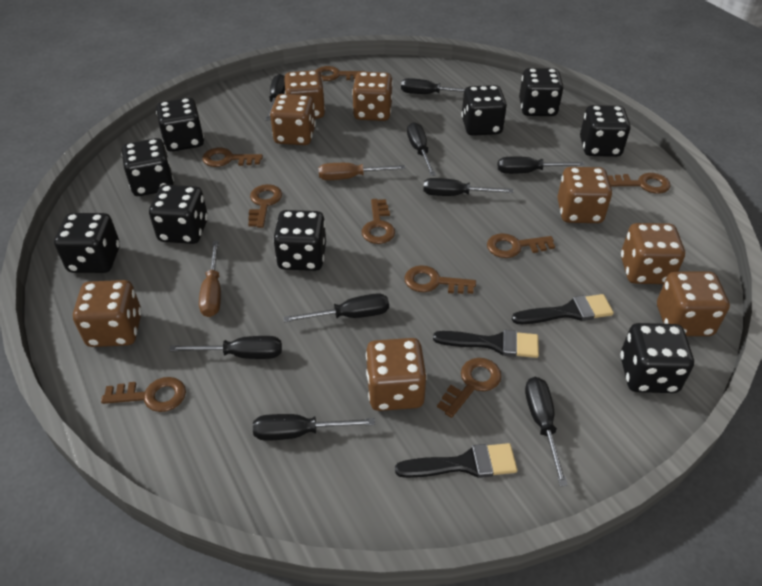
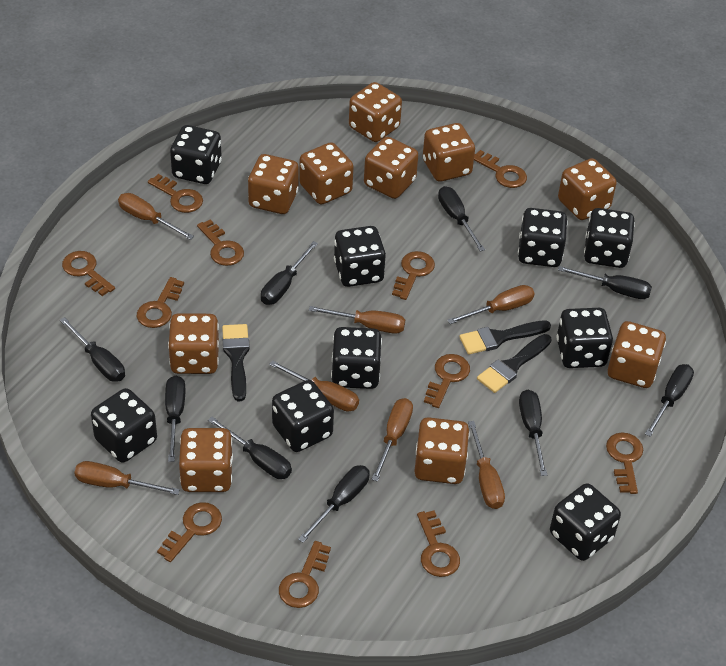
brown dice: 8 -> 10
brown key: 9 -> 11
brown screwdriver: 2 -> 7

